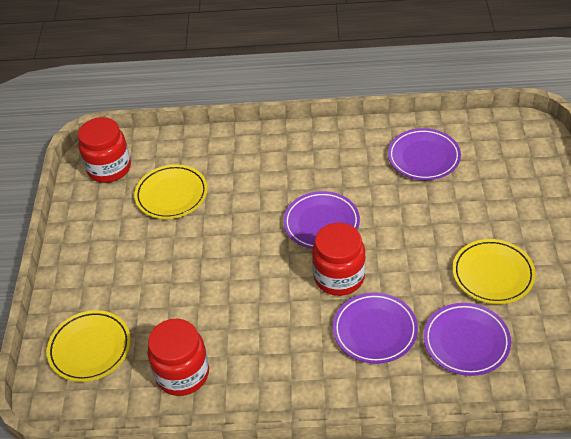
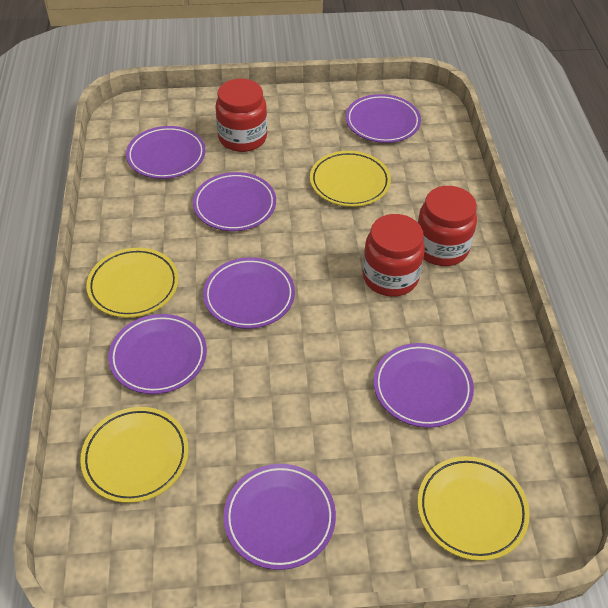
purple plate: 4 -> 7
yellow plate: 3 -> 4

